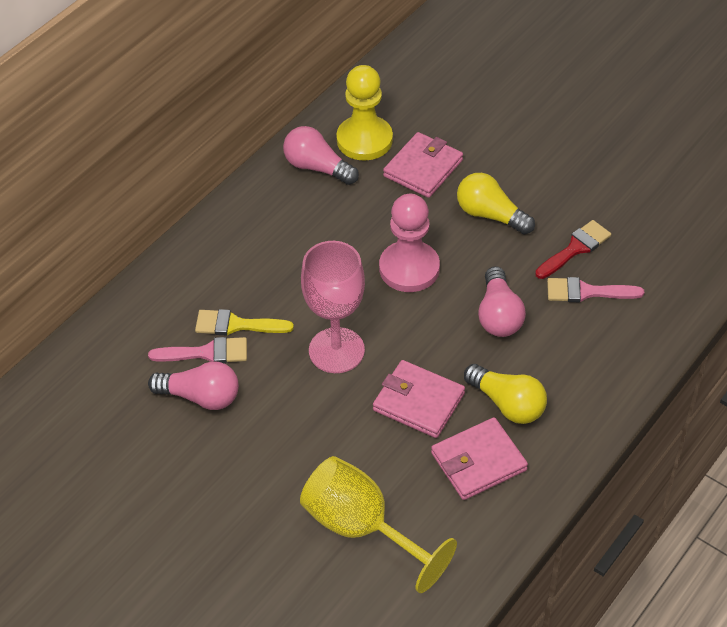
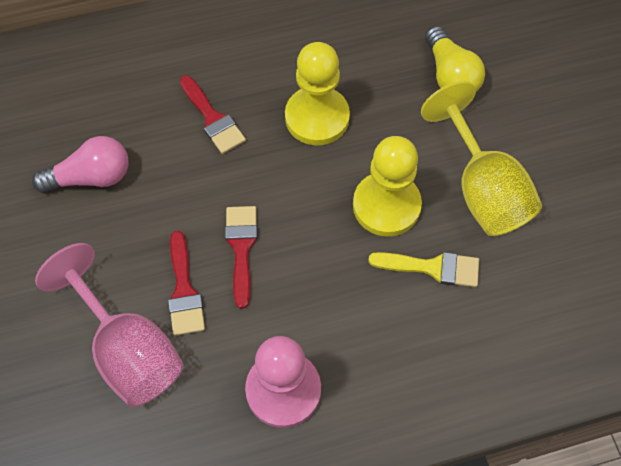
pink brush: 2 -> 0
pink light bulb: 3 -> 1
pink wallet: 3 -> 0
red brush: 1 -> 3
yellow light bulb: 2 -> 1
yellow pawn: 1 -> 2

